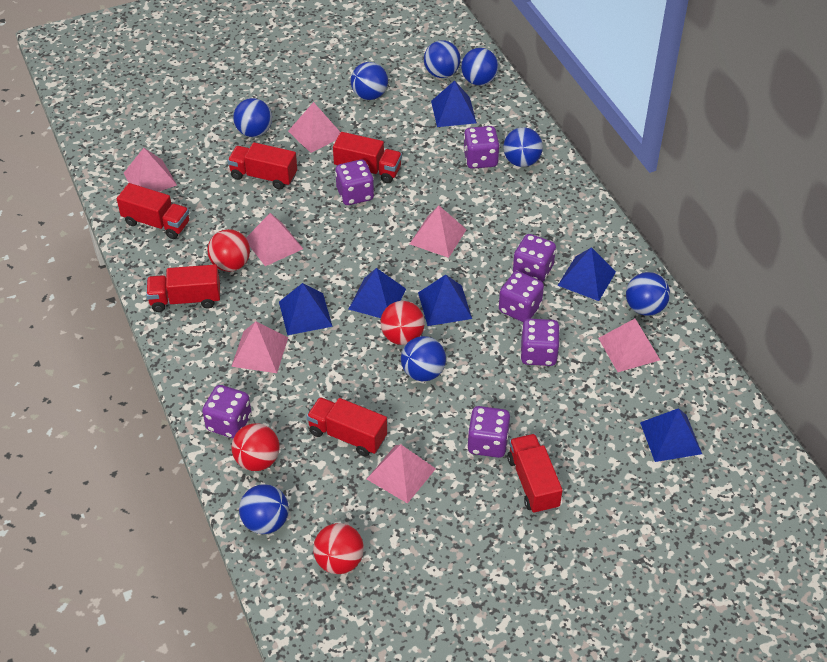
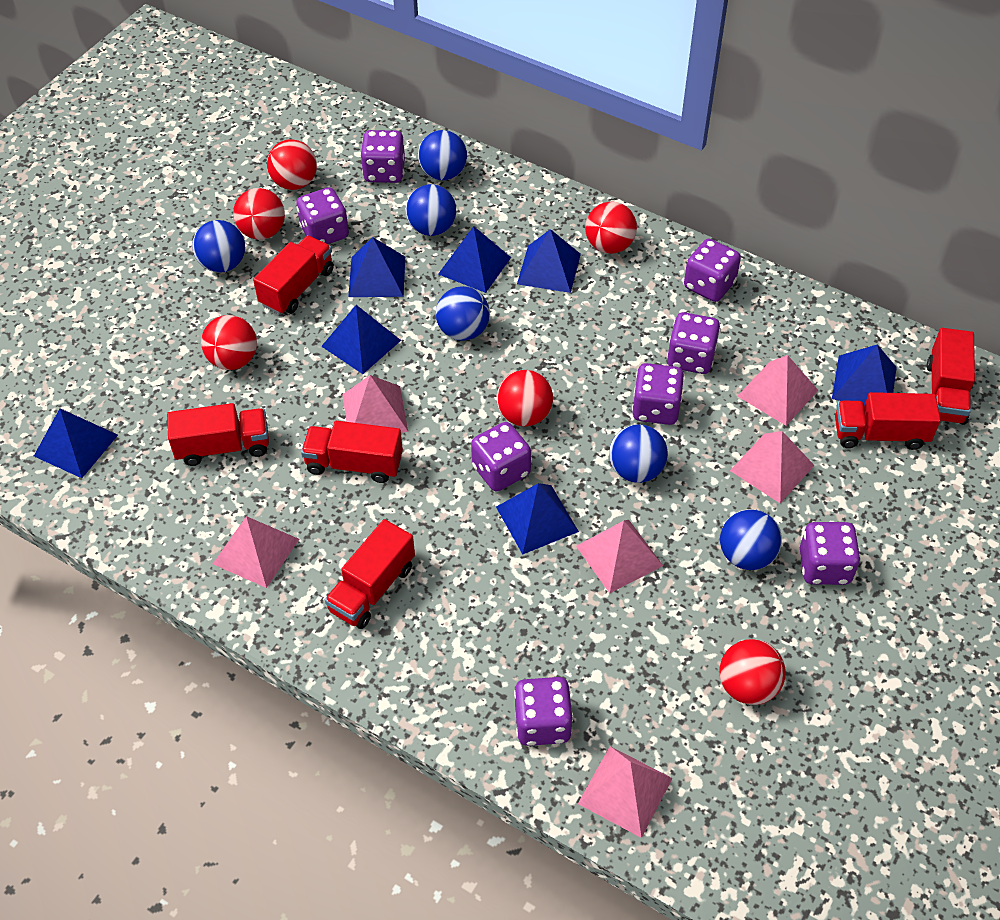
blue ball: 8 -> 6
blue pyramid: 6 -> 7
pink pyramid: 7 -> 6
purple dice: 7 -> 8
red ball: 4 -> 6

